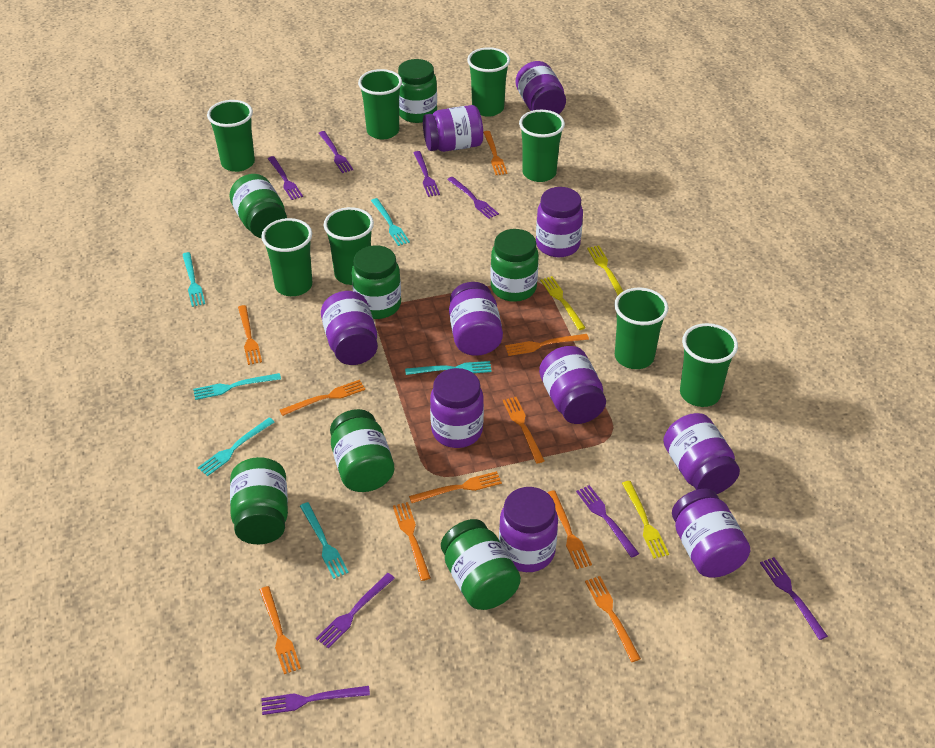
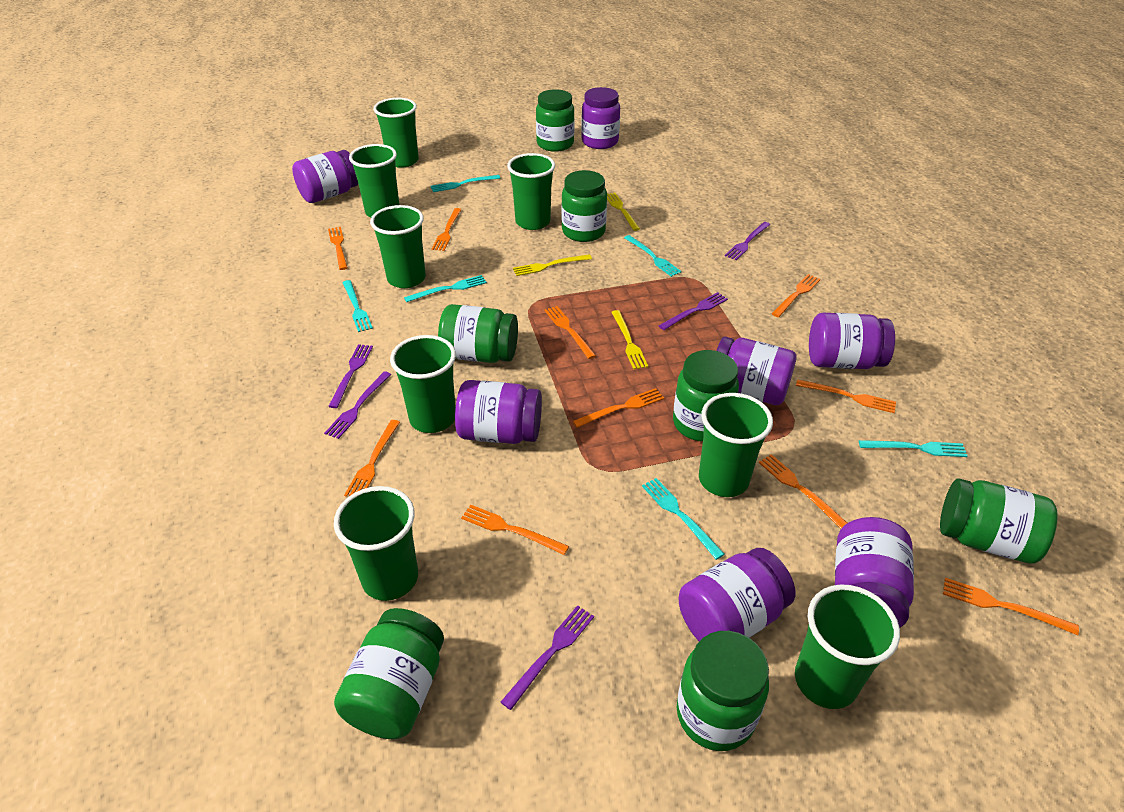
purple fork: 8 -> 5
purple jar: 10 -> 7

